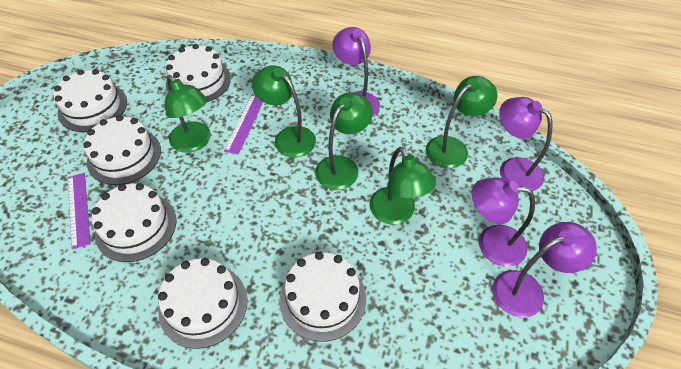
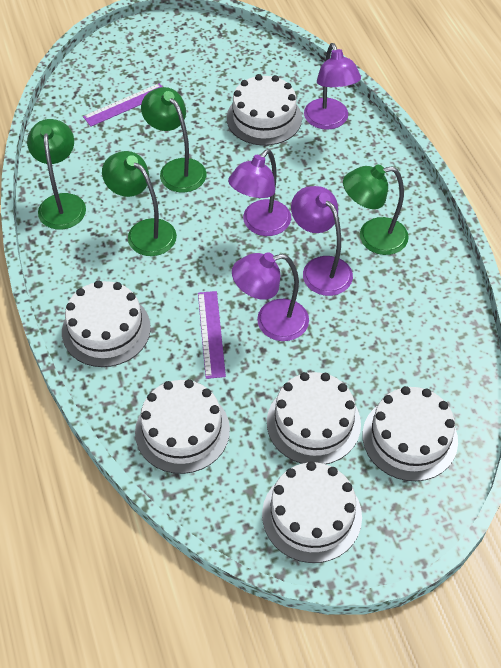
green lamp: 5 -> 4

